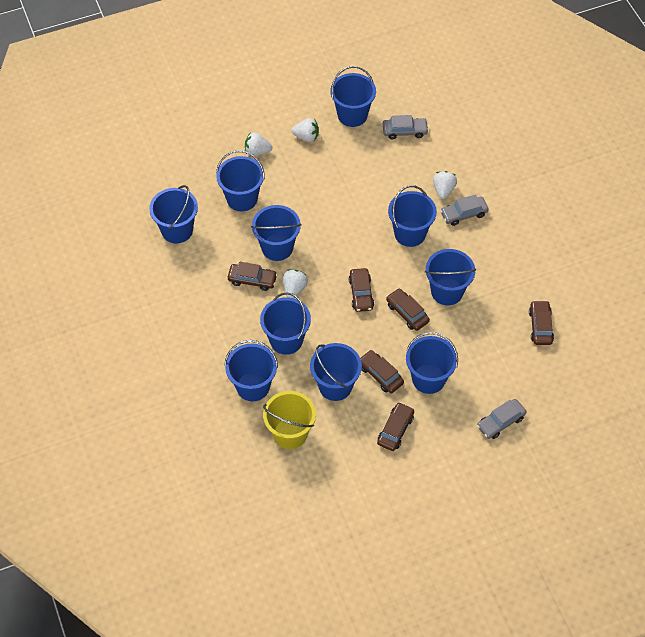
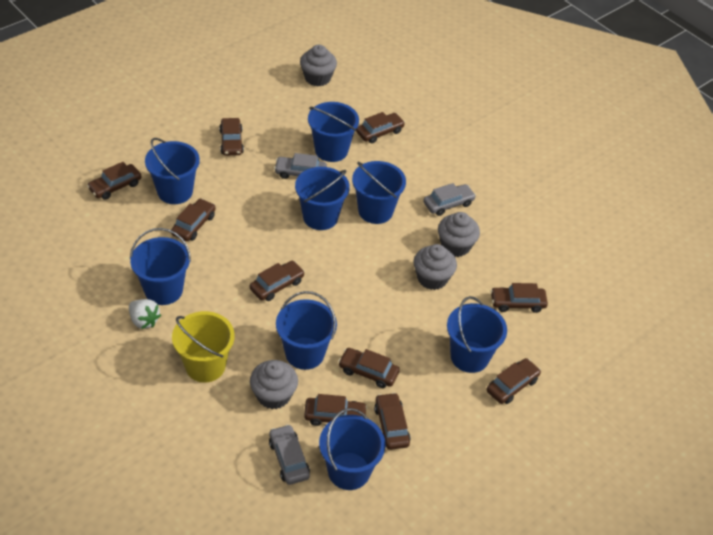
blue bucket: 10 -> 8
brown car: 6 -> 10
grey cupcake: 0 -> 4
white strawberry: 4 -> 1

